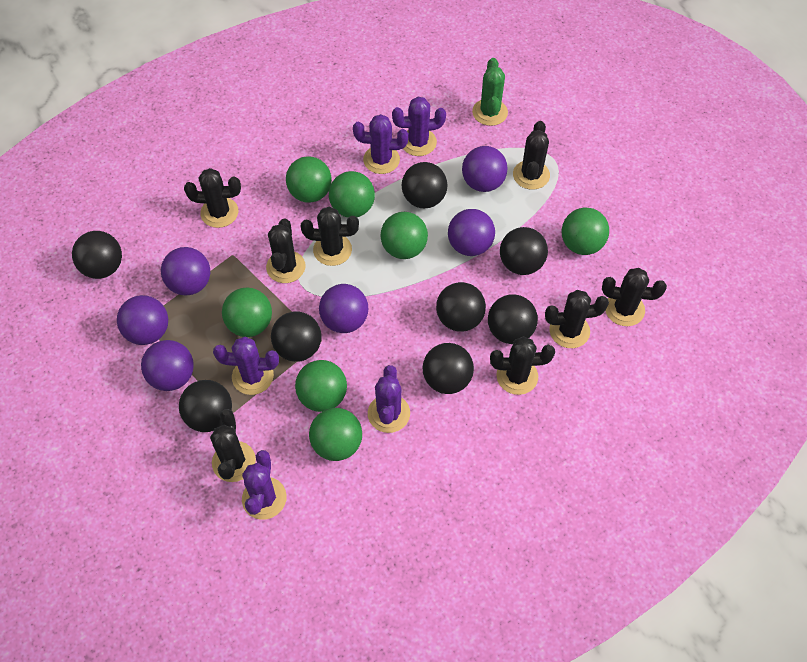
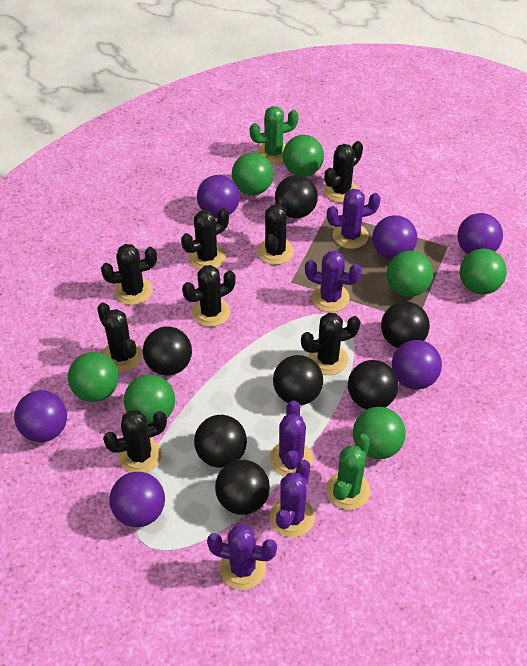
black ball: 8 -> 7
green cactus: 1 -> 2

